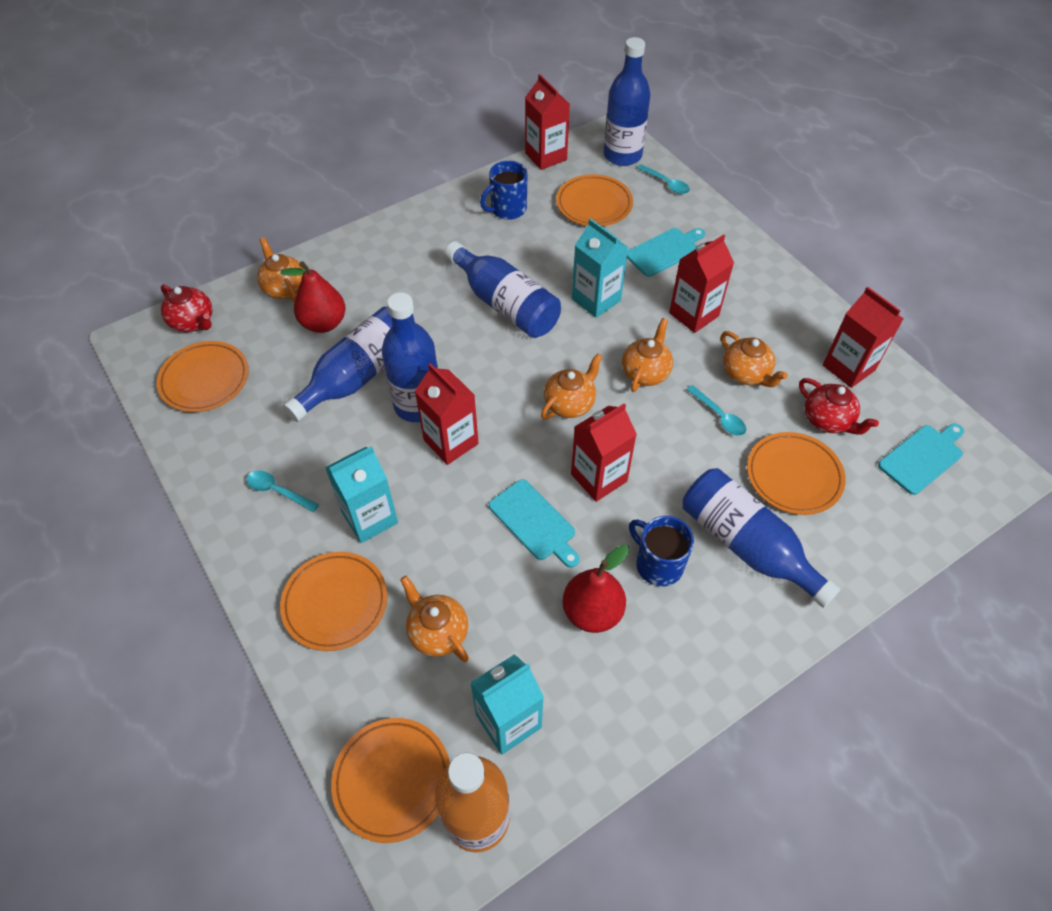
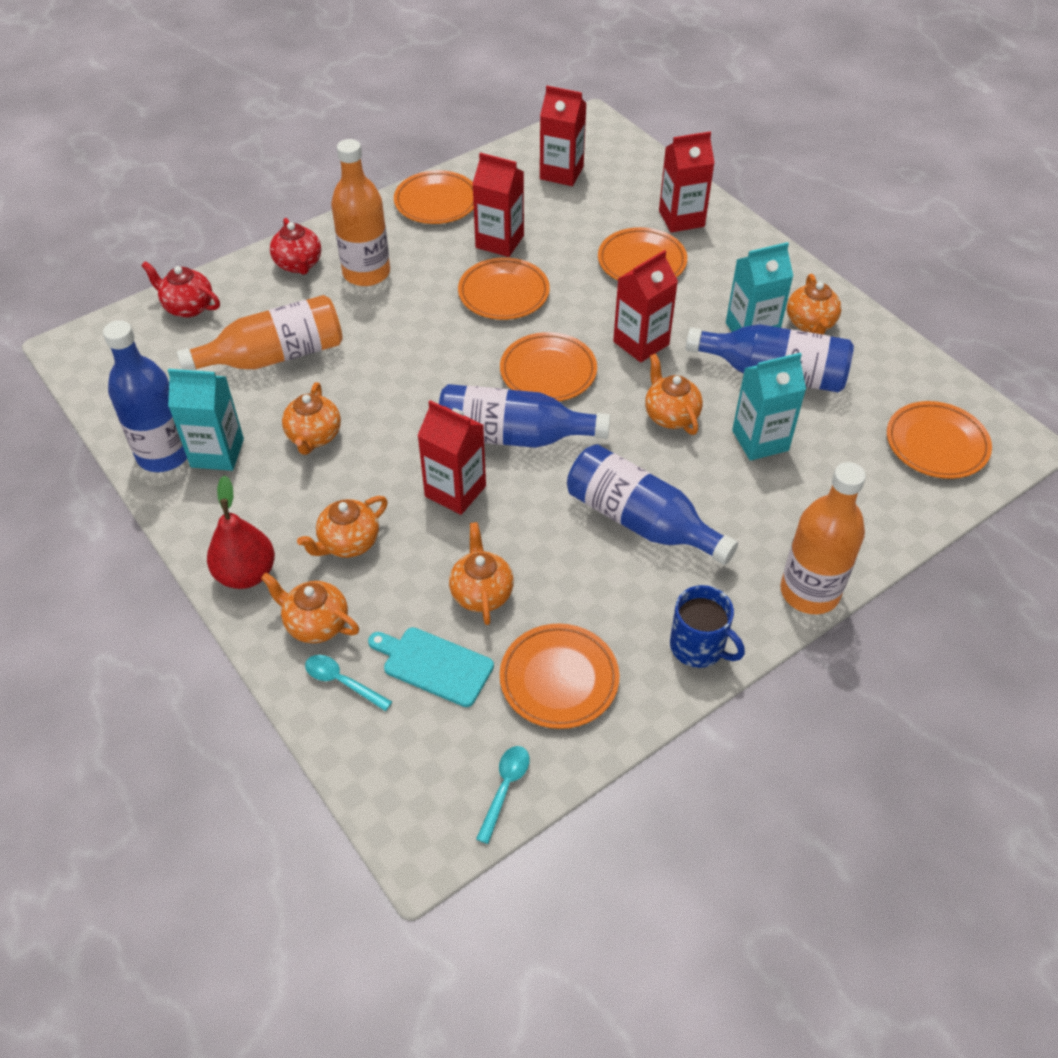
blue bottle: 5 -> 4
blue mug: 2 -> 1
orange bottle: 1 -> 3
orange plate: 5 -> 6
orange teapot: 5 -> 6
red pear: 2 -> 1
turquoise cutting board: 3 -> 1
turquoise spoon: 3 -> 2

